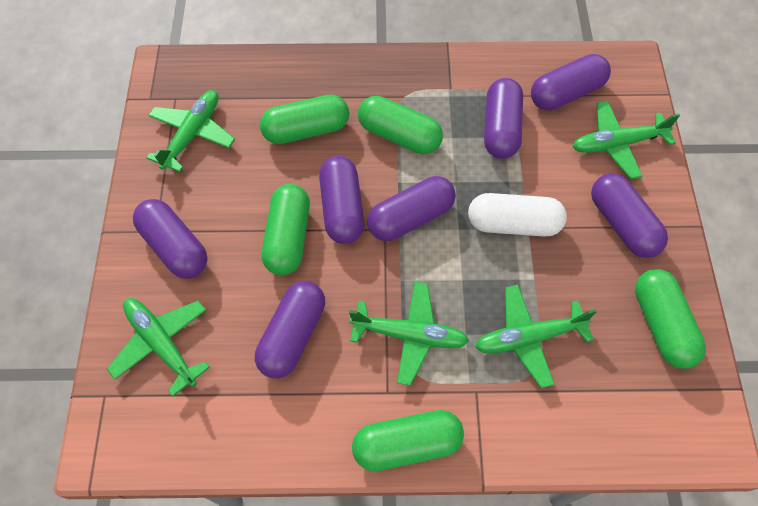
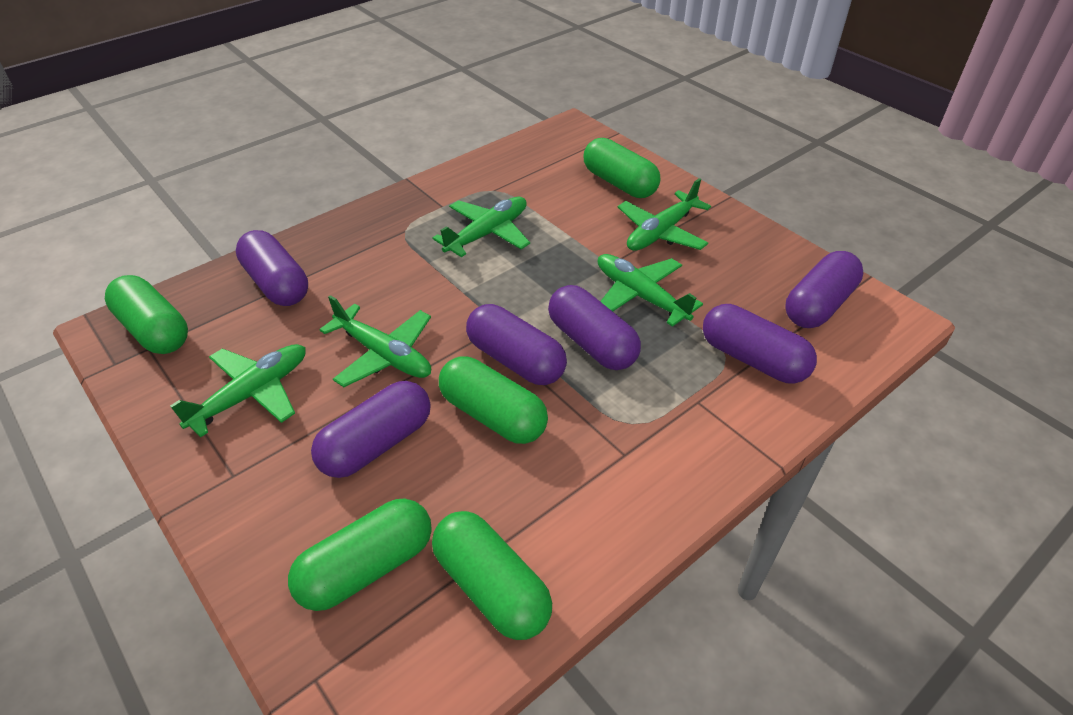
purple capsule: 7 -> 6
white capsule: 1 -> 0

